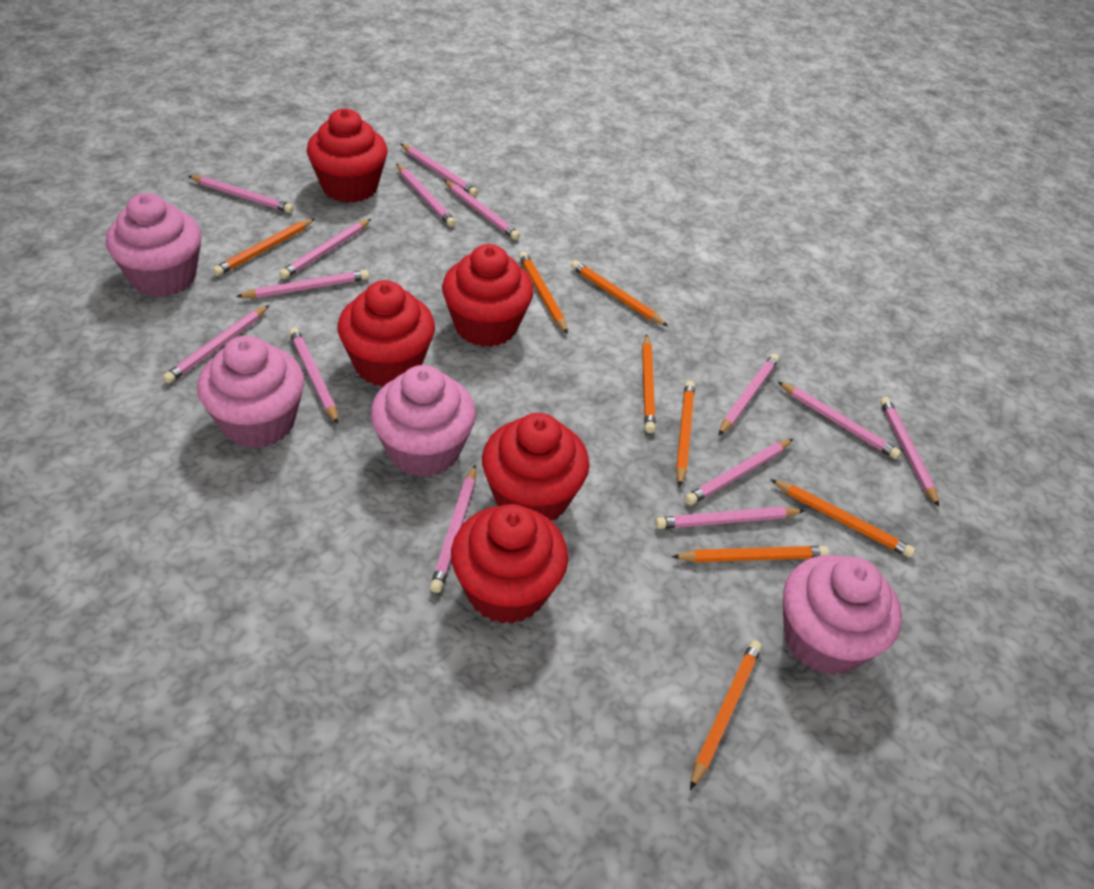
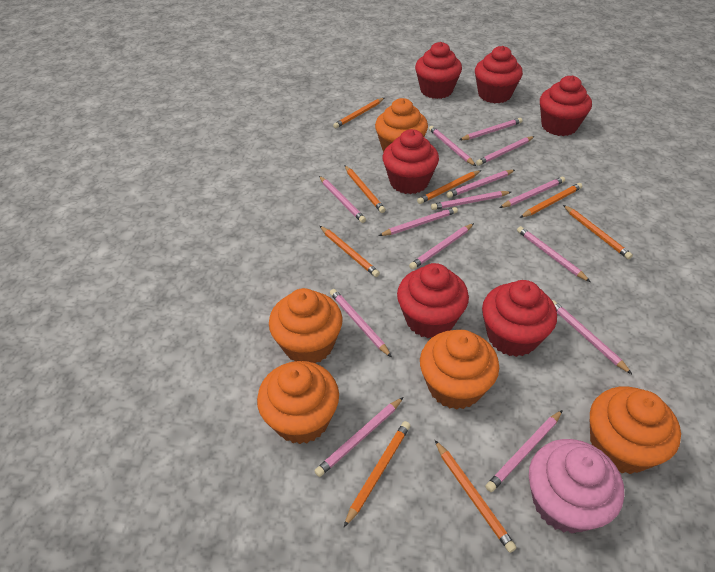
orange cupcake: 0 -> 5
pink cupcake: 4 -> 1
red cupcake: 5 -> 6

